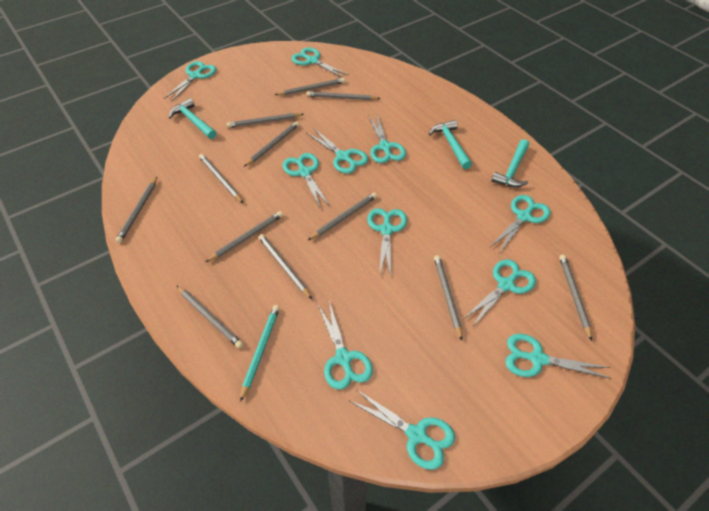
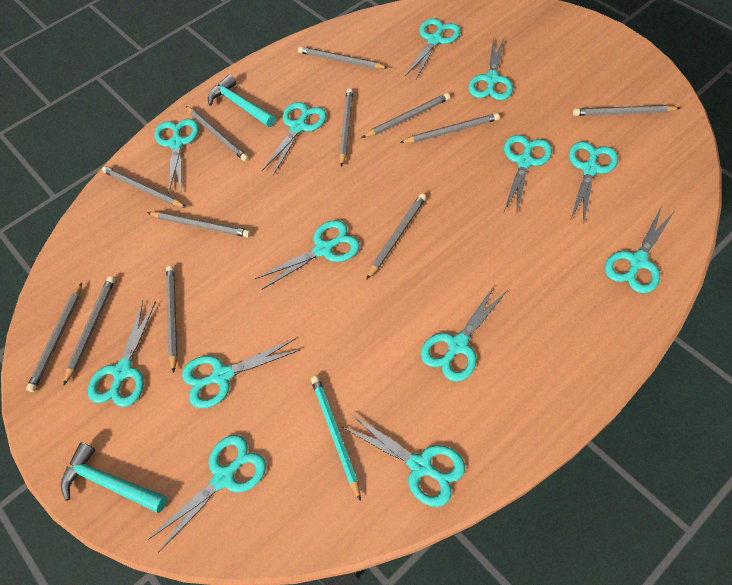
turquoise hammer: 3 -> 2
turquoise scissors: 11 -> 13

